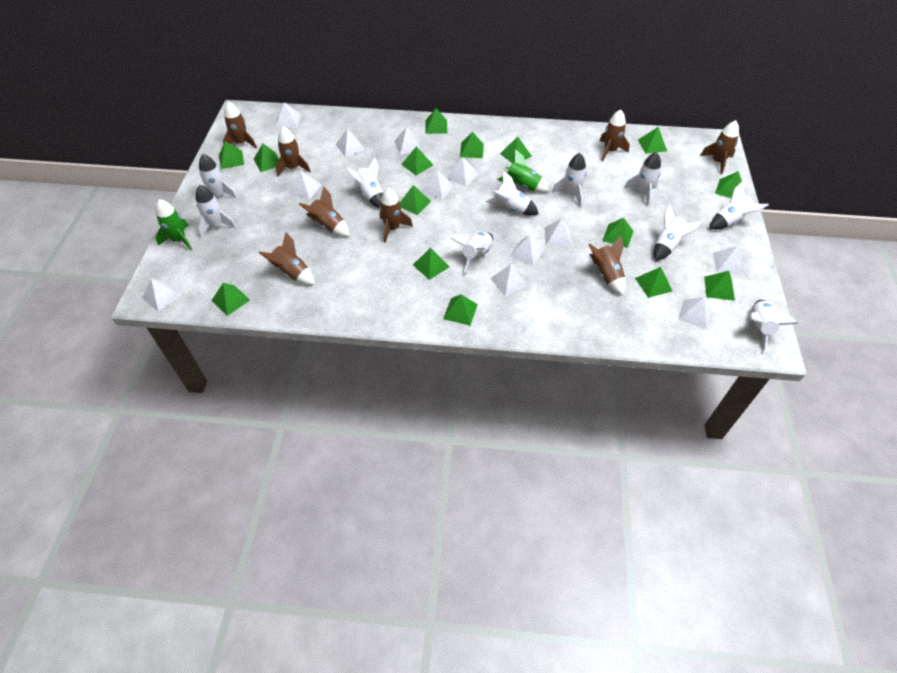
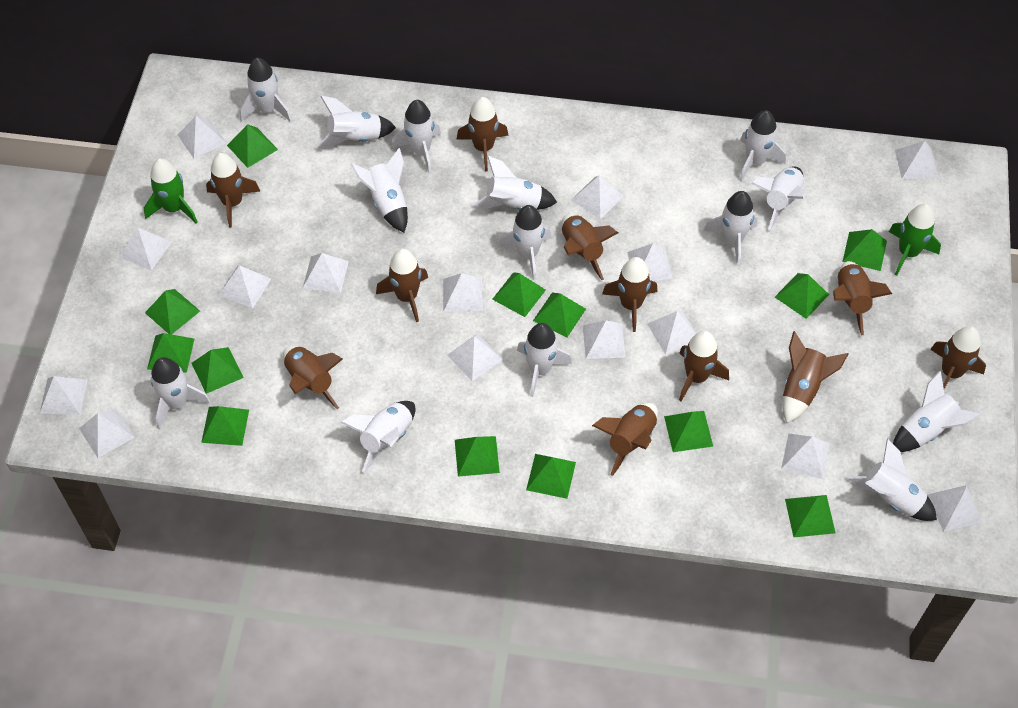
brown rocket: 8 -> 11
green pyramid: 15 -> 13
white pyramid: 12 -> 15
white rocket: 10 -> 14

